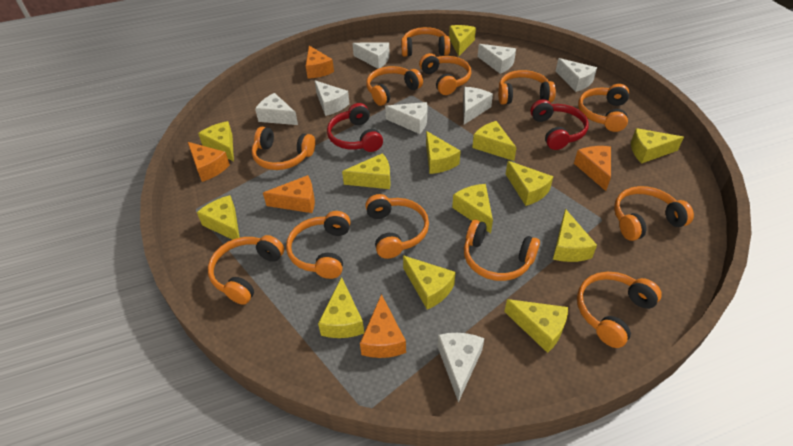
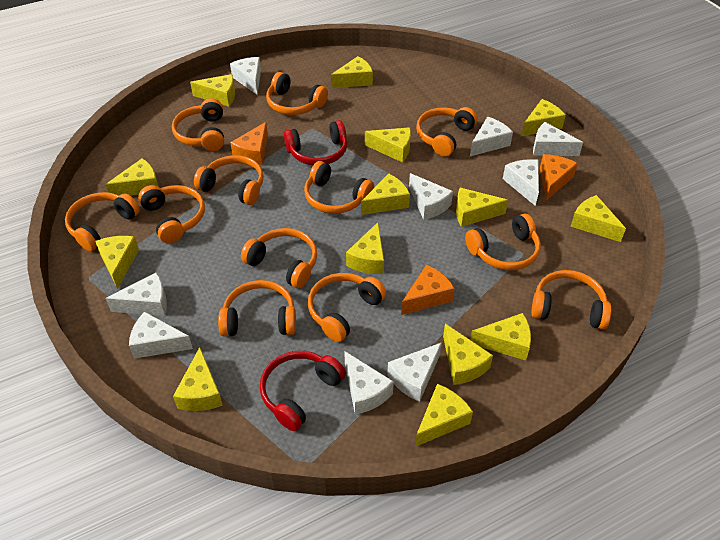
orange cheese: 5 -> 3
white cheese: 8 -> 9
yellow cheese: 13 -> 14

